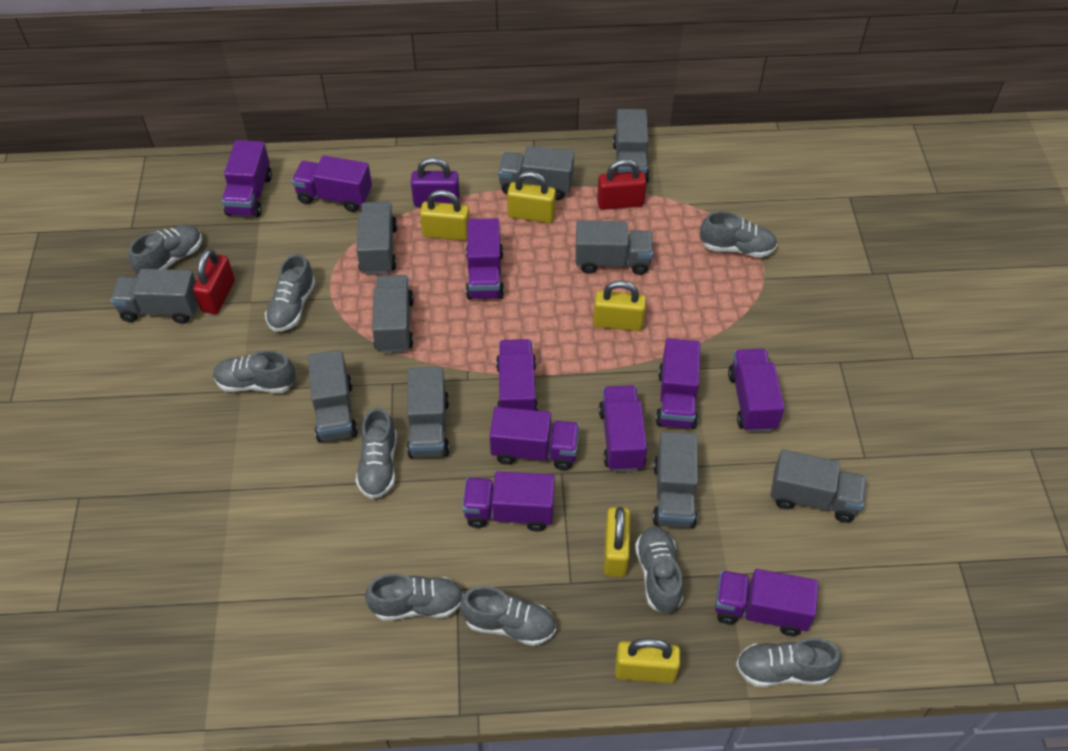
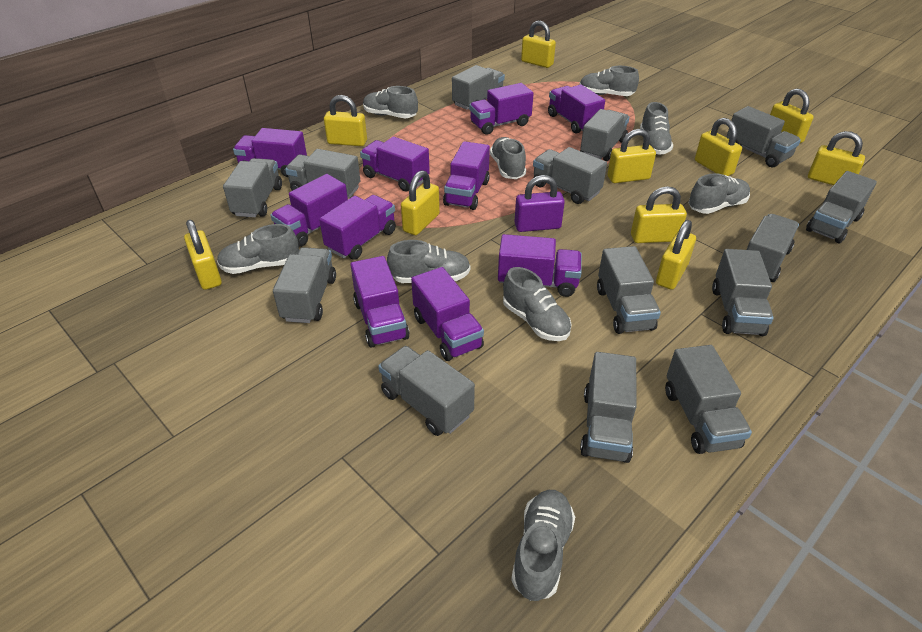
grey truck: 10 -> 14
red padlock: 2 -> 0
yellow padlock: 5 -> 10

